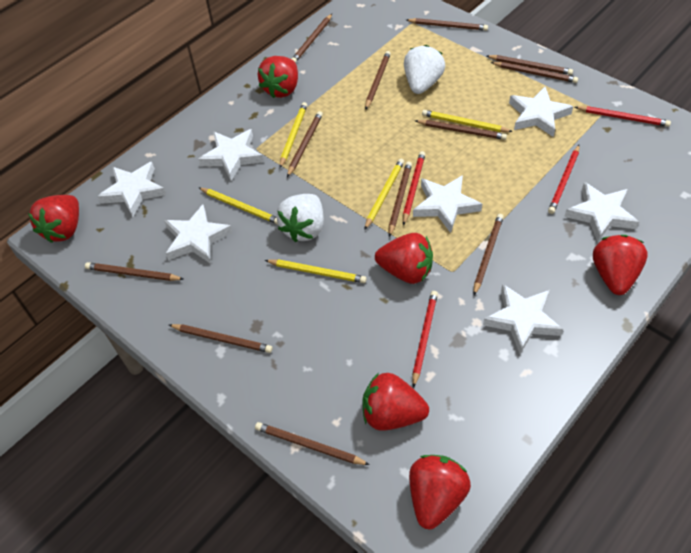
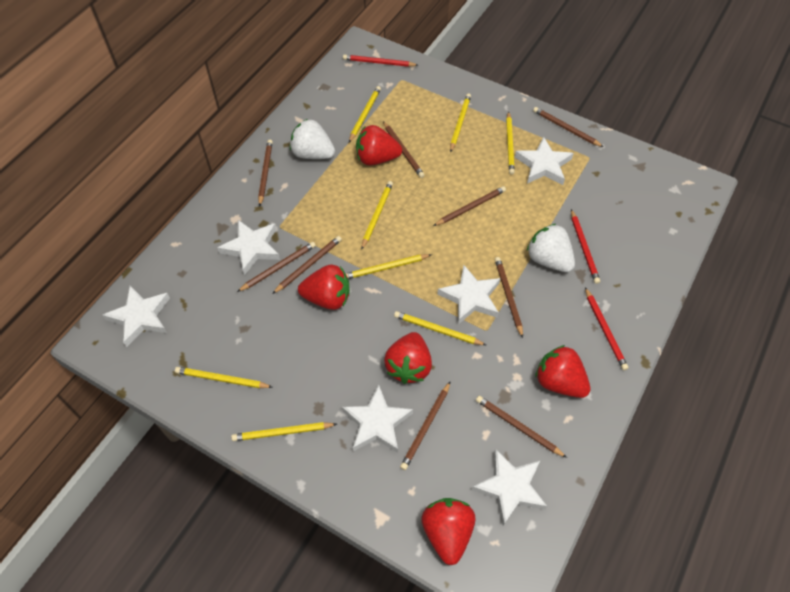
brown pencil: 12 -> 9
red pencil: 4 -> 3
red strawberry: 6 -> 5
white star: 7 -> 6
yellow pencil: 5 -> 8

